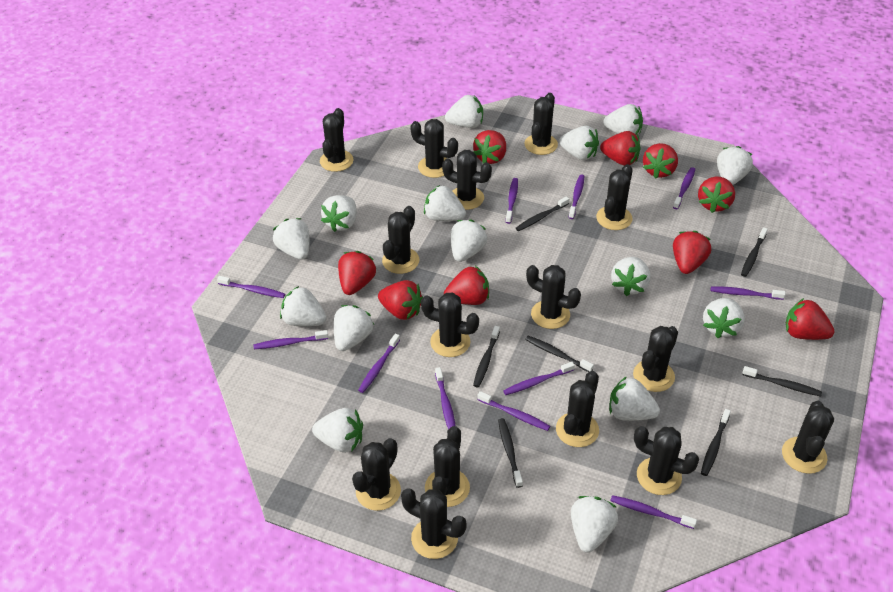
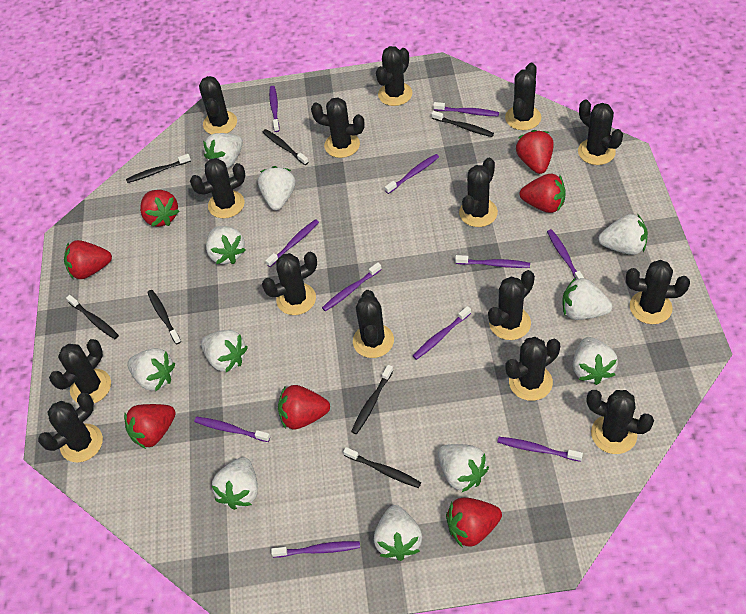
red strawberry: 9 -> 7
white strawberry: 15 -> 11

